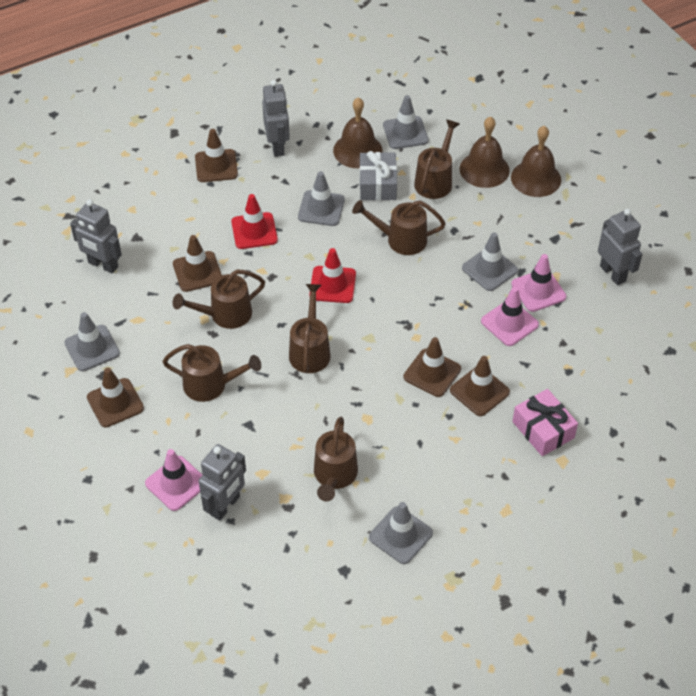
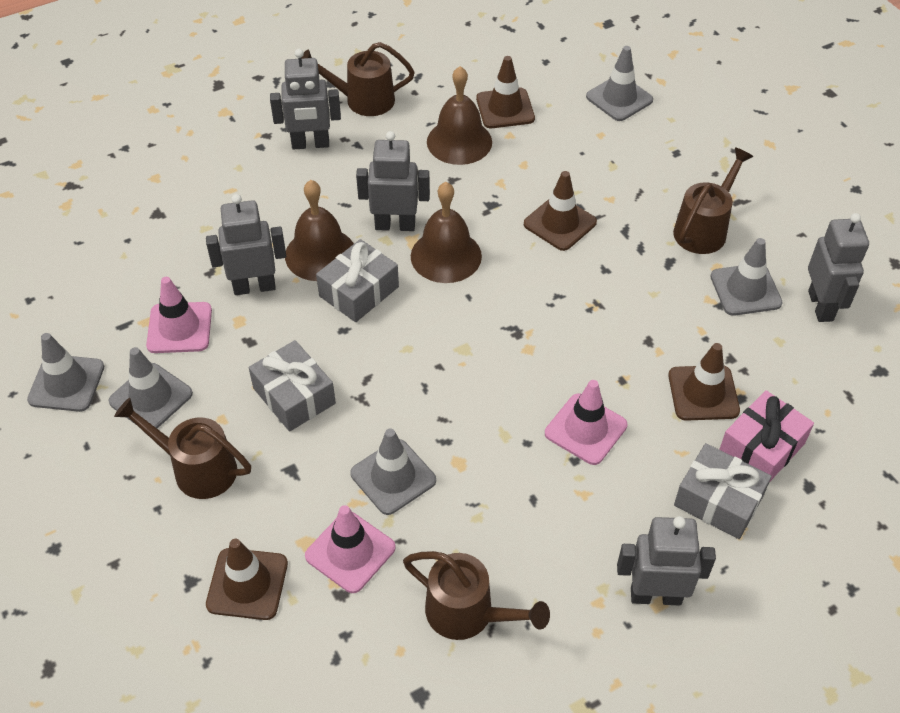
brown traffic cone: 5 -> 4
brown watering can: 6 -> 4
grey gift: 1 -> 3
grey robot: 4 -> 5
red traffic cone: 2 -> 0

